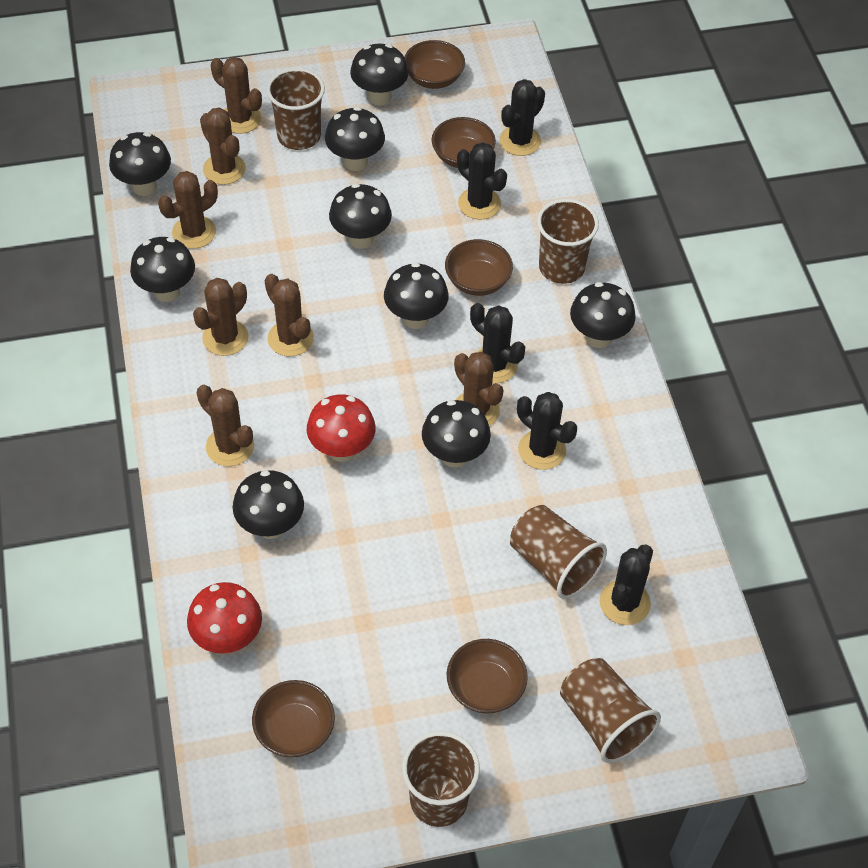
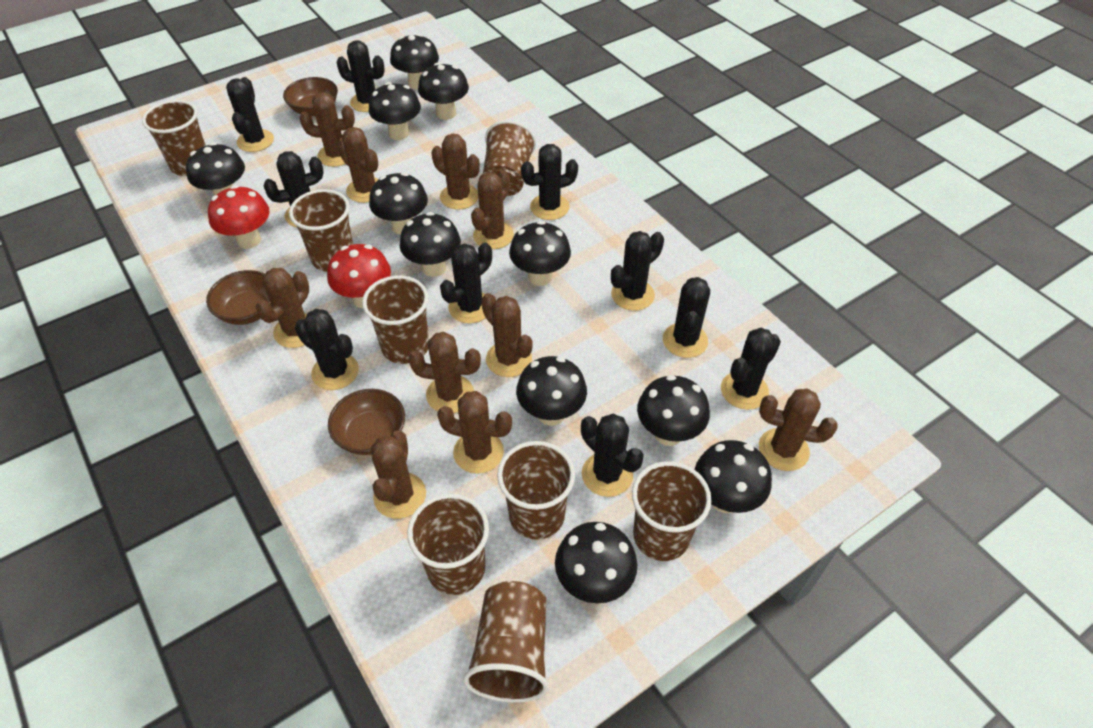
black cactus: 5 -> 10
black mushroom: 9 -> 11
brown bowl: 5 -> 3
brown cactus: 7 -> 10
brown cup: 5 -> 8

